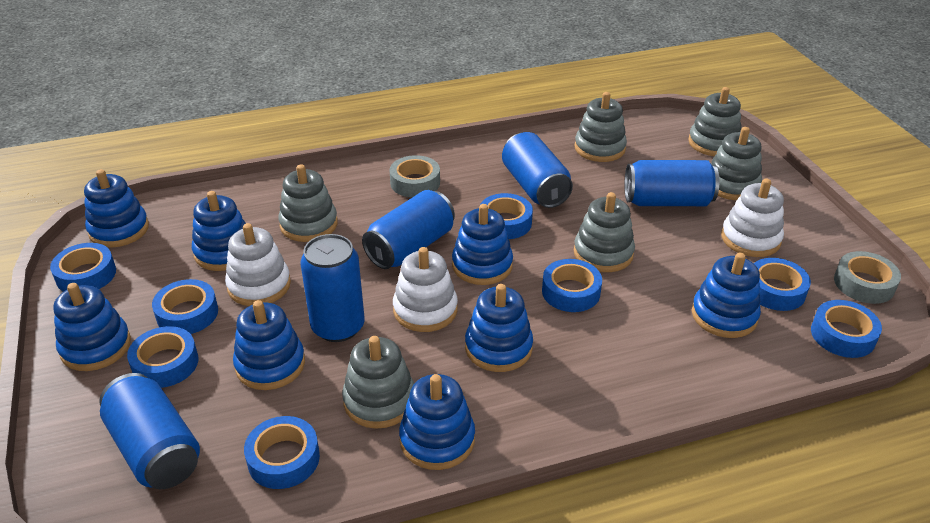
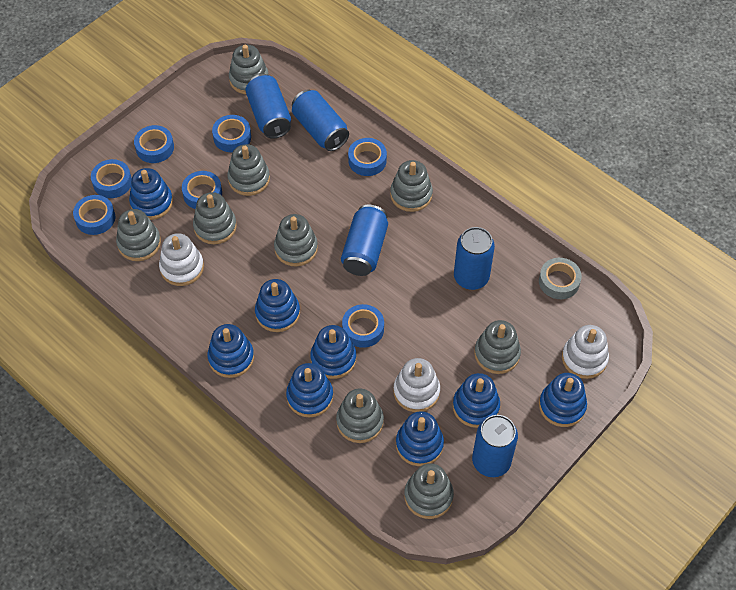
blue tape: 8 -> 7
grey stacking toy: 6 -> 9
grey tape: 2 -> 1

